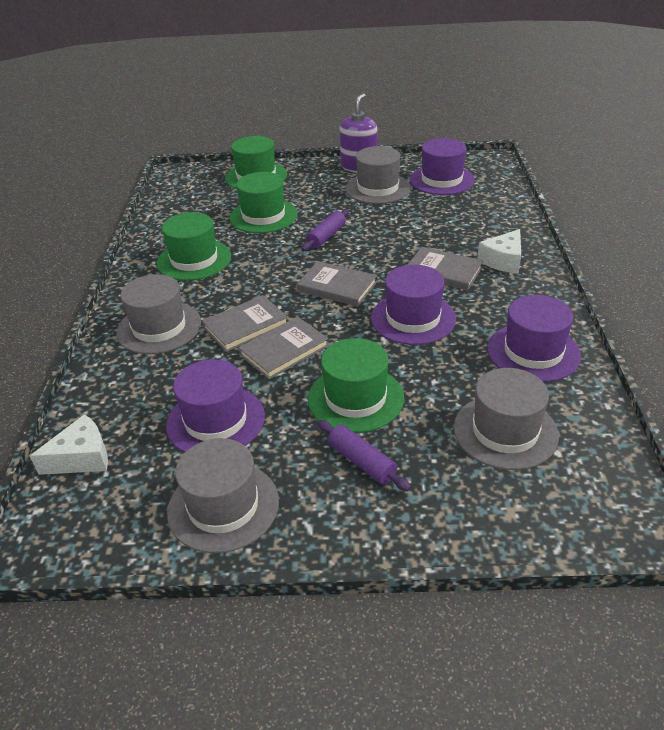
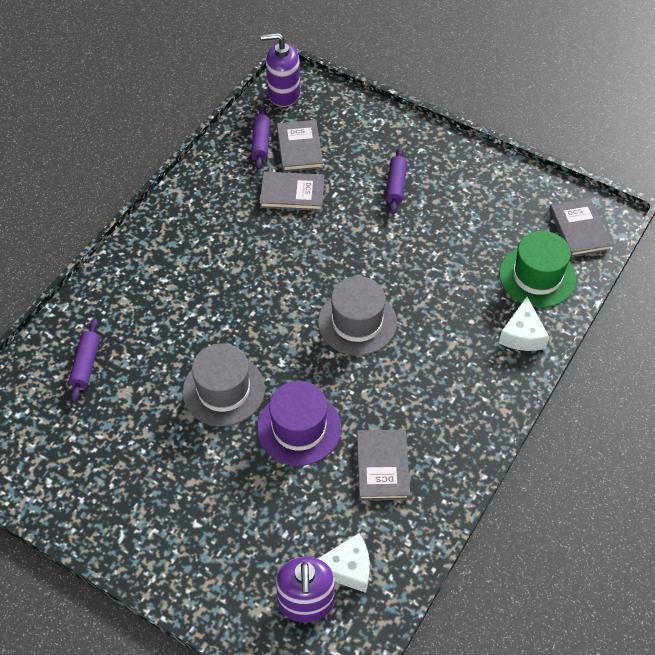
green hat: 4 -> 1
grey hat: 4 -> 2
purple hat: 4 -> 1
purple rolling pin: 2 -> 3
purple soap dispenser: 1 -> 2

